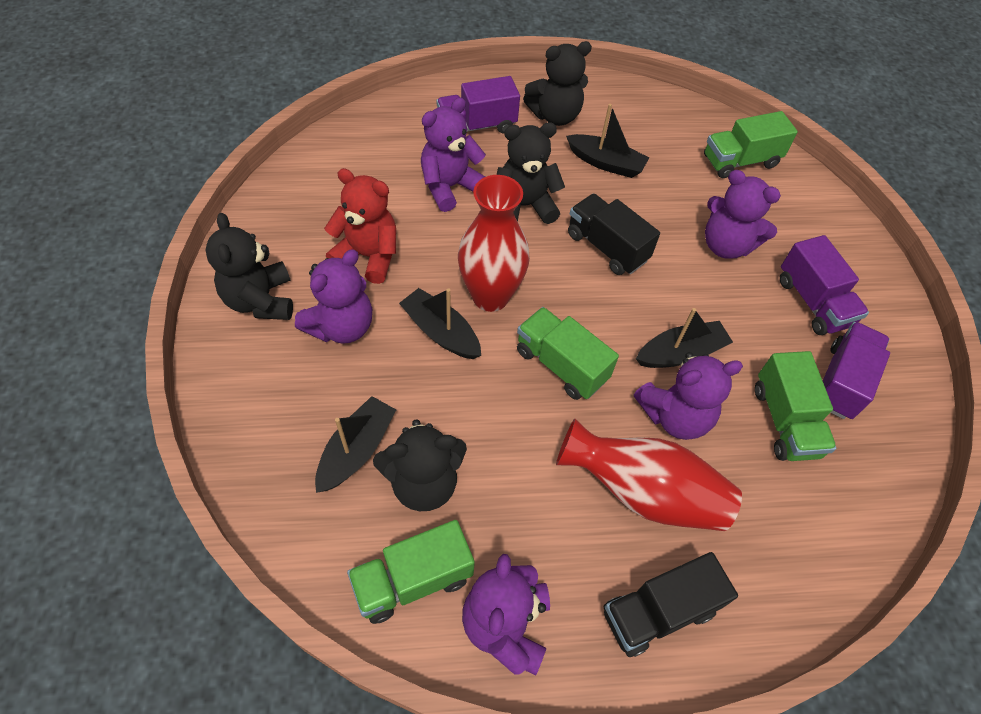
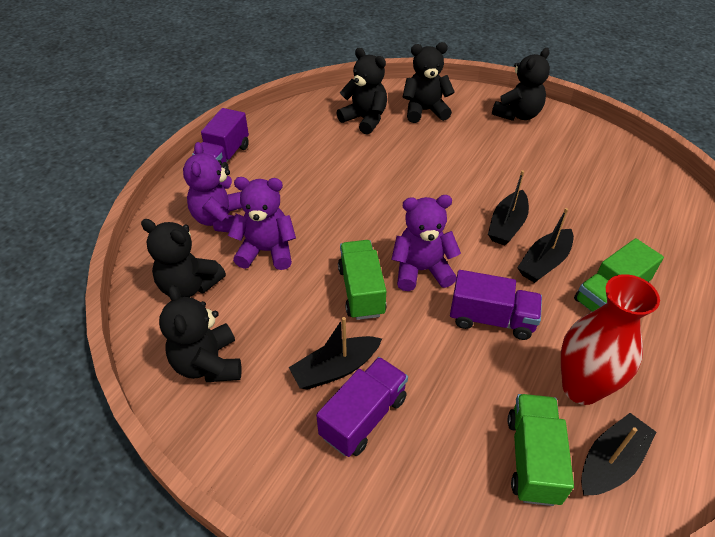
black teddy bear: 4 -> 5
black truck: 2 -> 0
green truck: 4 -> 3
purple teddy bear: 5 -> 3
red teddy bear: 1 -> 0
red vase: 2 -> 1

